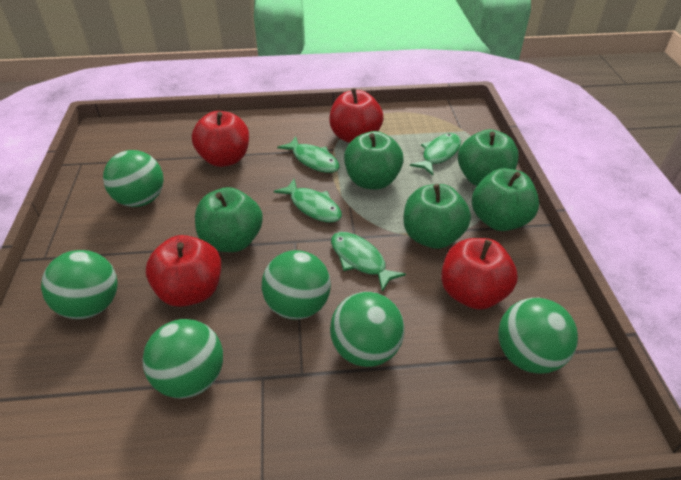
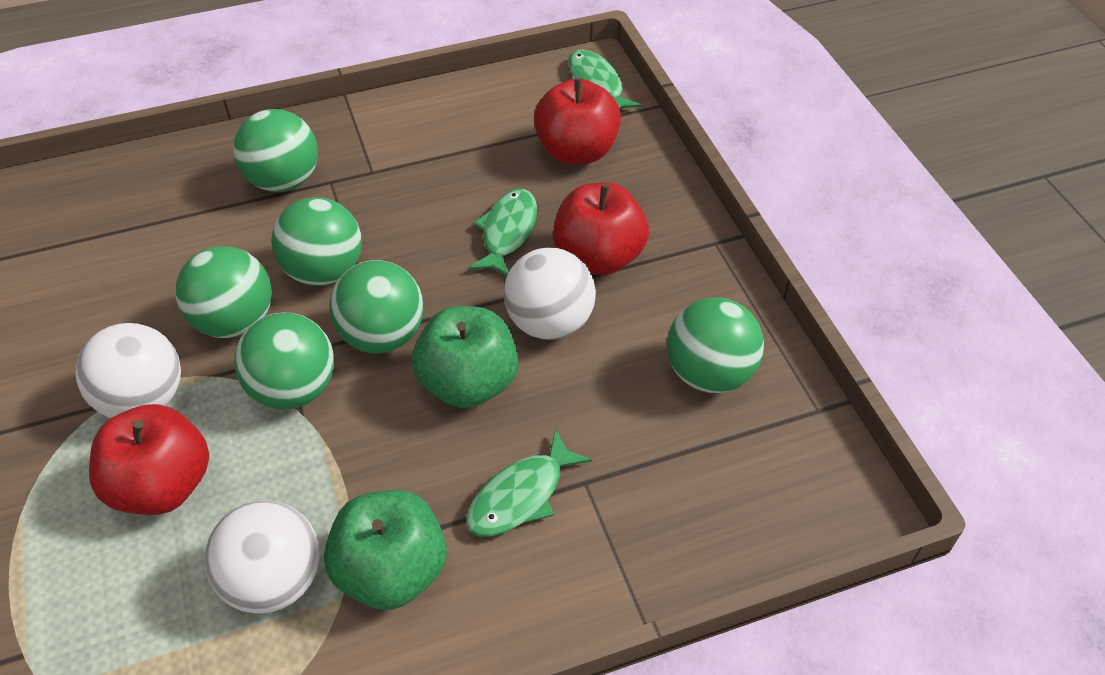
green apple: 5 -> 2
green fish: 4 -> 3
red apple: 4 -> 3
white ball: 0 -> 3

